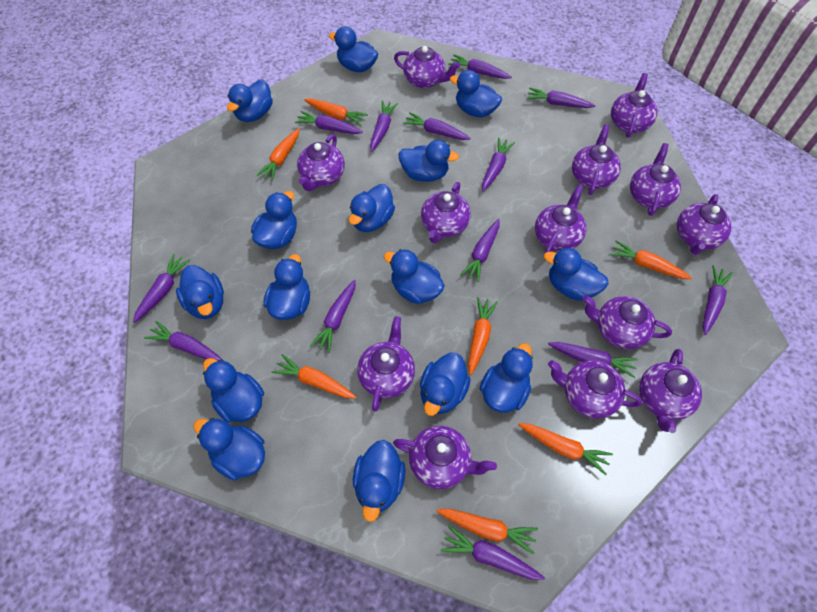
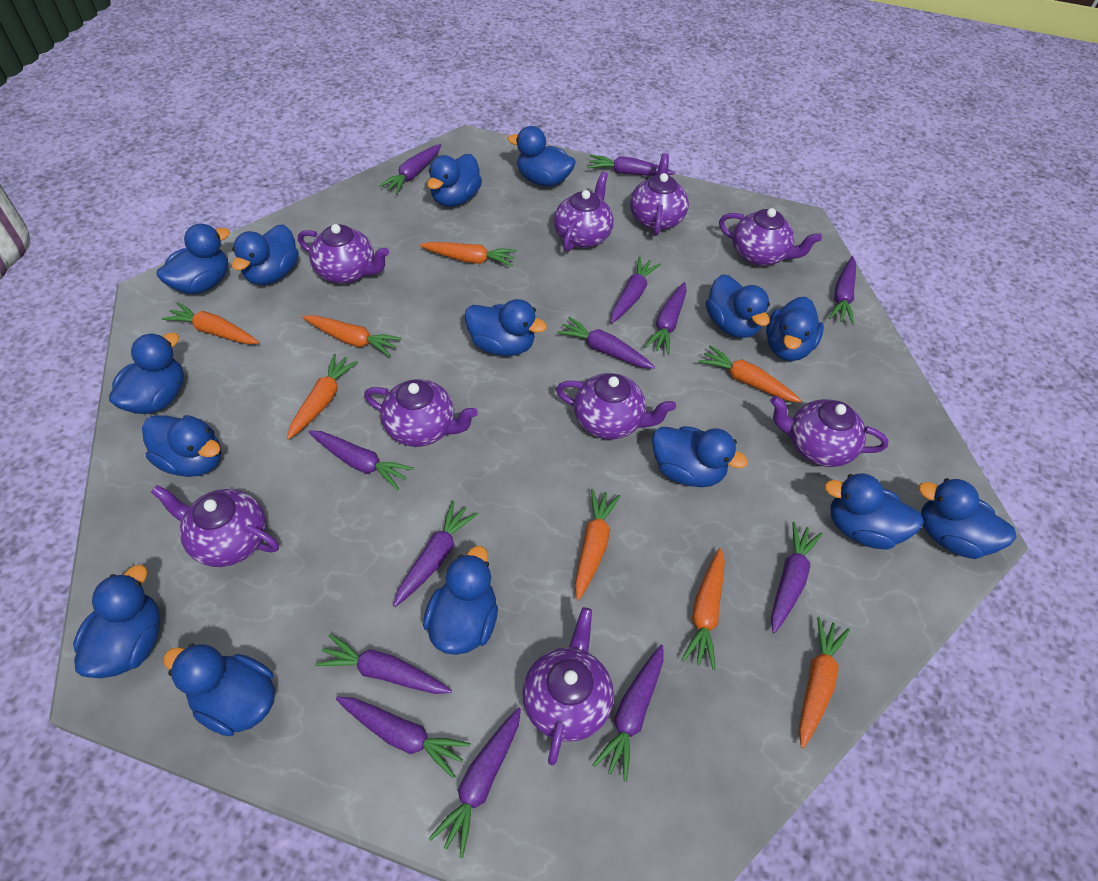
orange carrot: 7 -> 8
purple teapot: 13 -> 9

